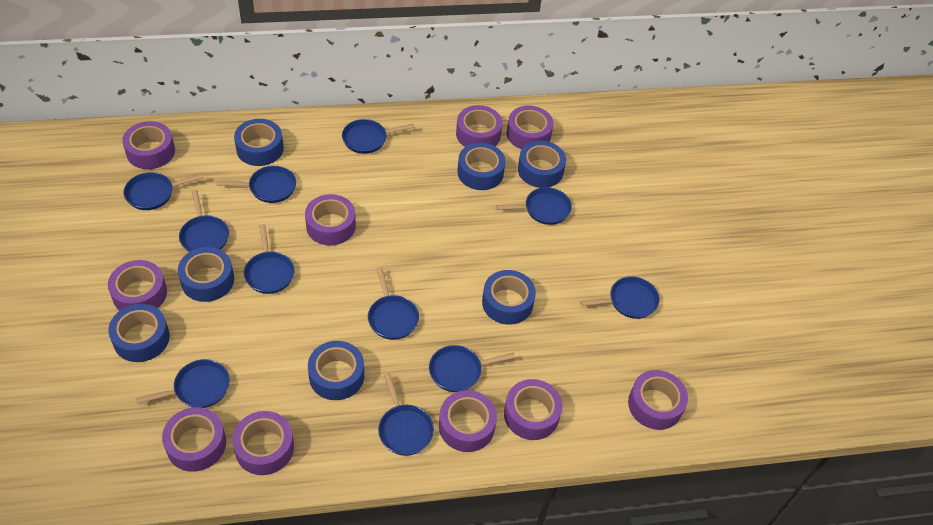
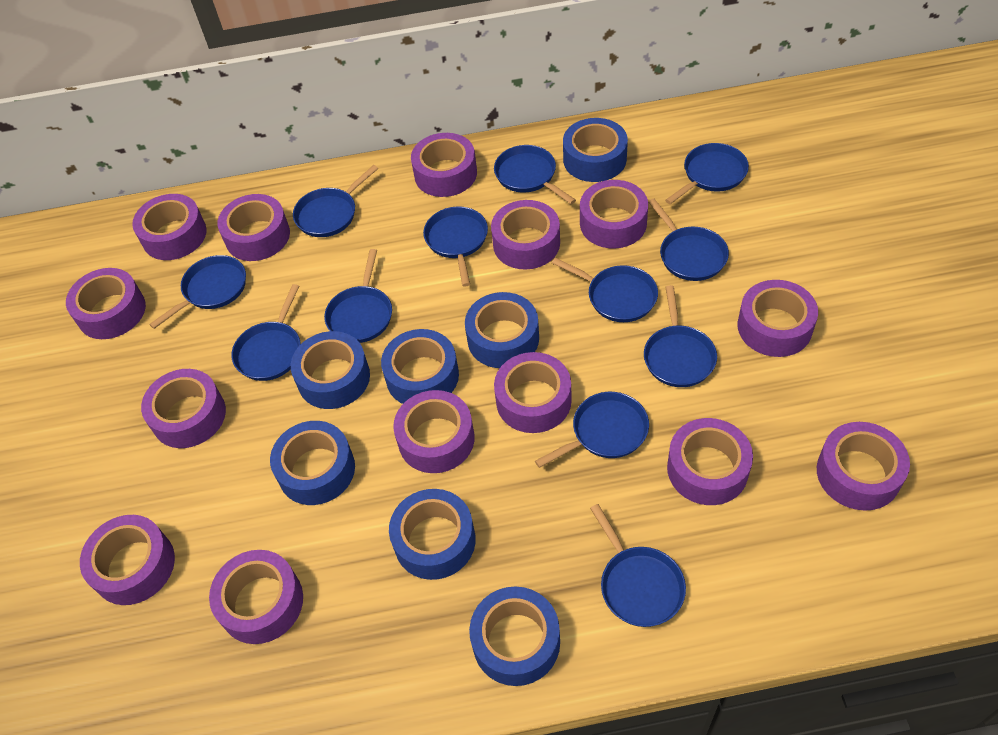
blue pan: 11 -> 12
purple tape: 10 -> 14

